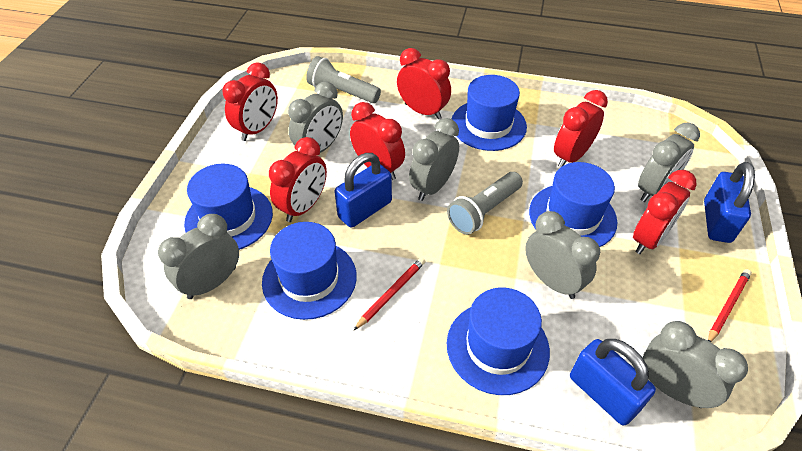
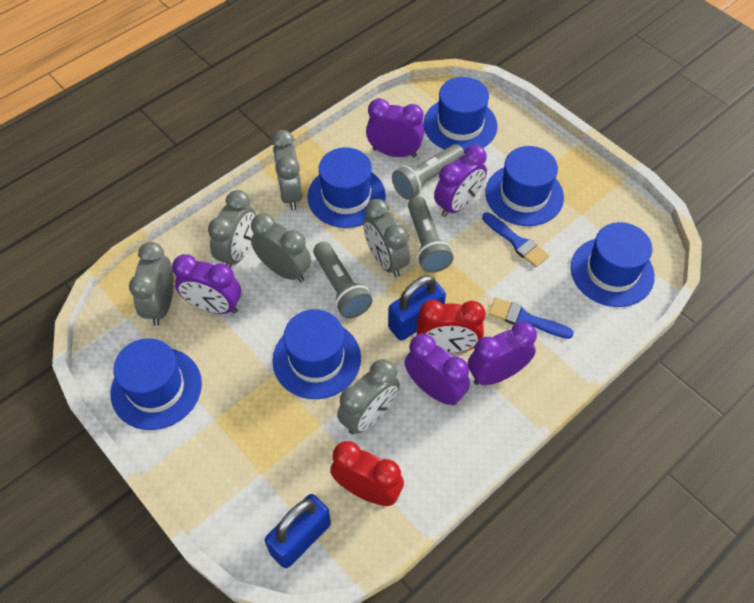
blue brush: 0 -> 2
blue hat: 5 -> 6
blue padlock: 3 -> 2
grey flashlight: 2 -> 3
purple clock: 0 -> 5
red clock: 6 -> 2
red pencil: 2 -> 0

